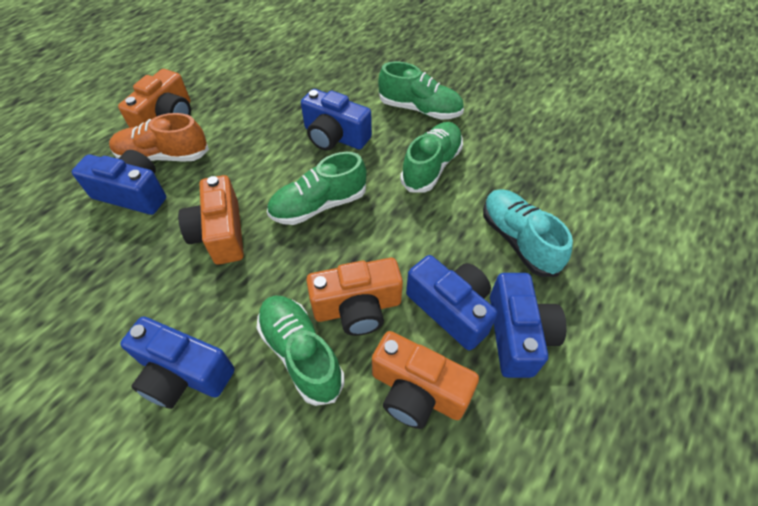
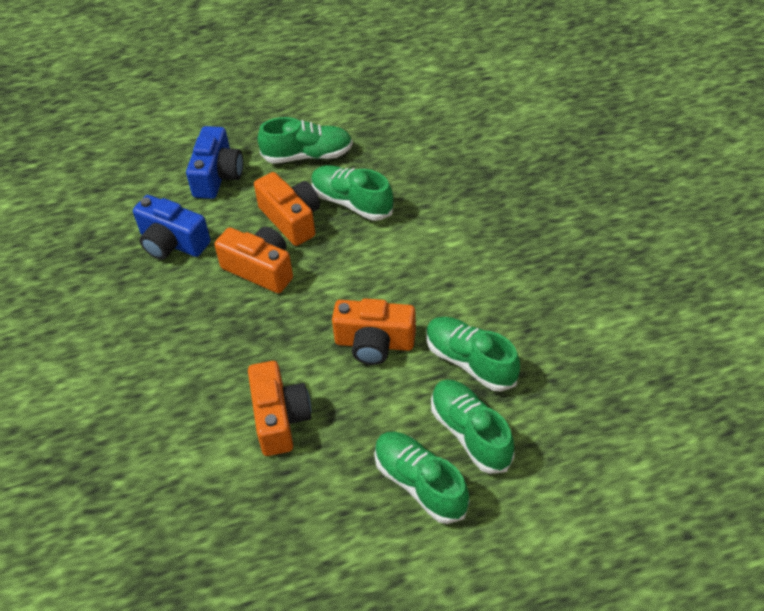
blue camera: 5 -> 2
green shoe: 4 -> 5
orange shoe: 1 -> 0
turquoise shoe: 1 -> 0

